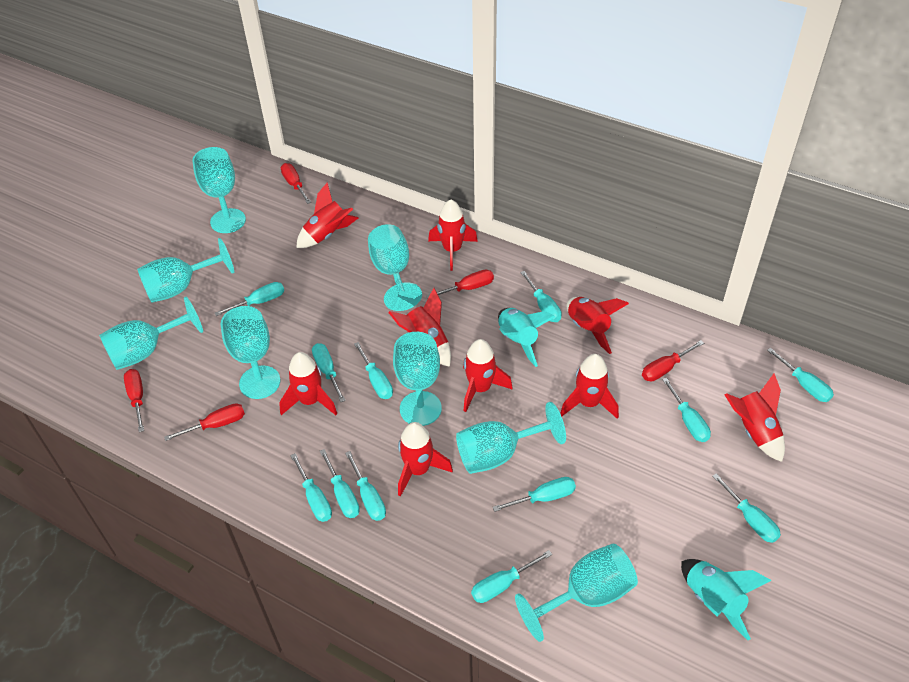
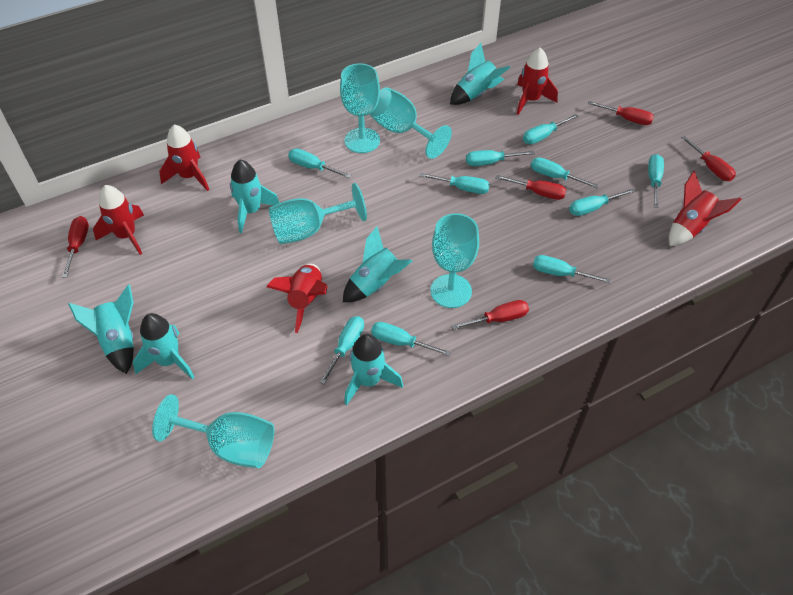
red rocket: 9 -> 5
turquoise goblet: 8 -> 5
turquoise rocket: 2 -> 6
turquoise screwdriver: 12 -> 10

